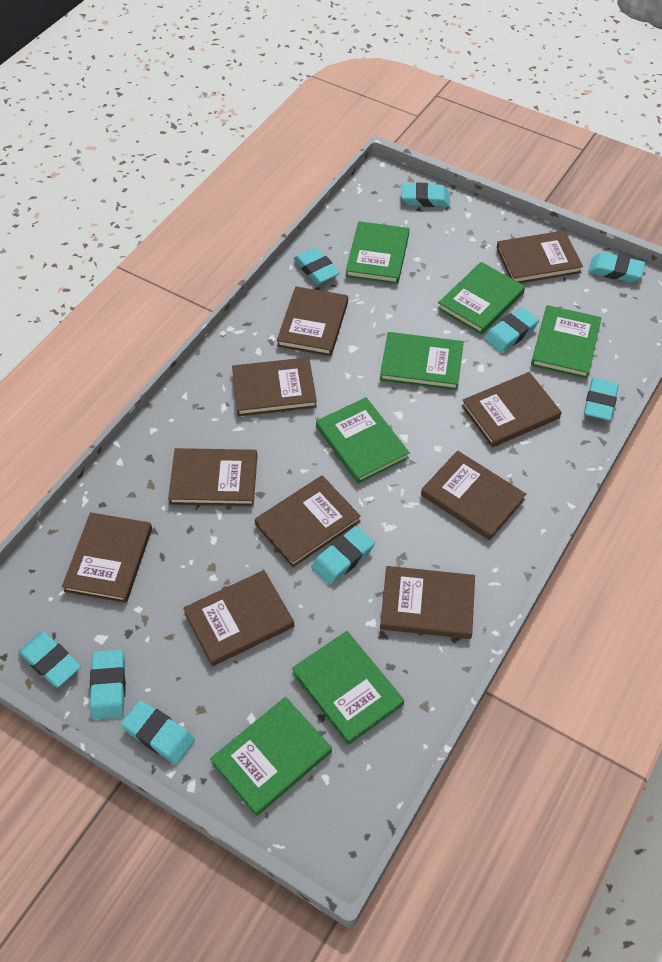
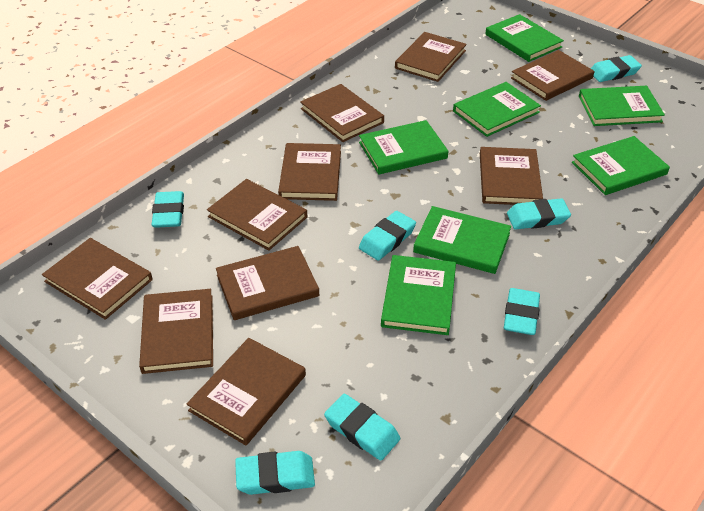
turquoise eraser: 9 -> 7

